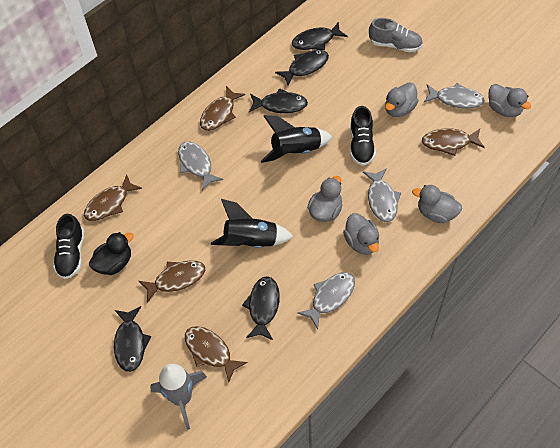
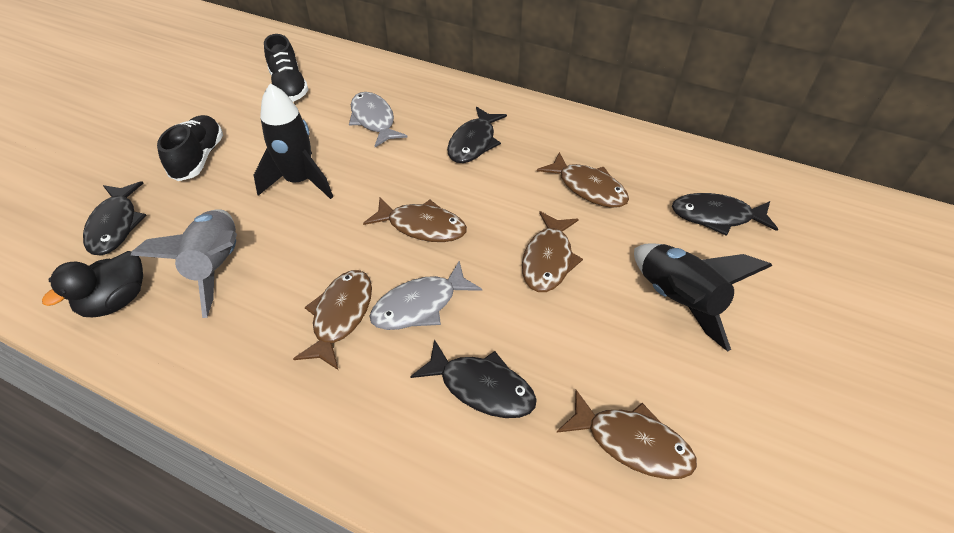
black fish: 5 -> 4
grey duck: 5 -> 0
grey fish: 4 -> 2
grey shoe: 1 -> 0

